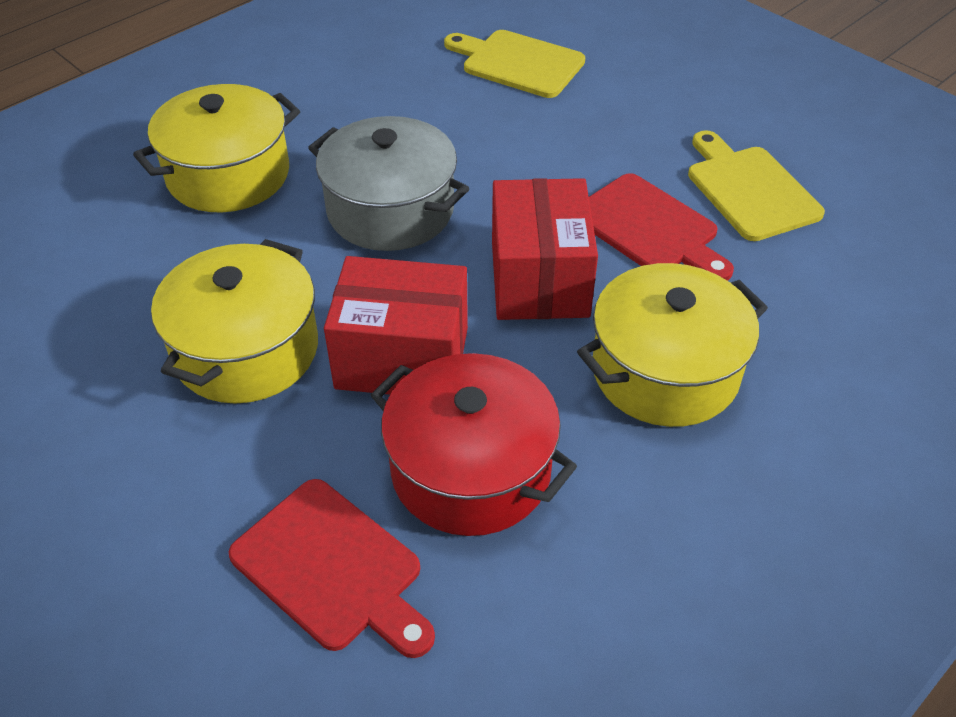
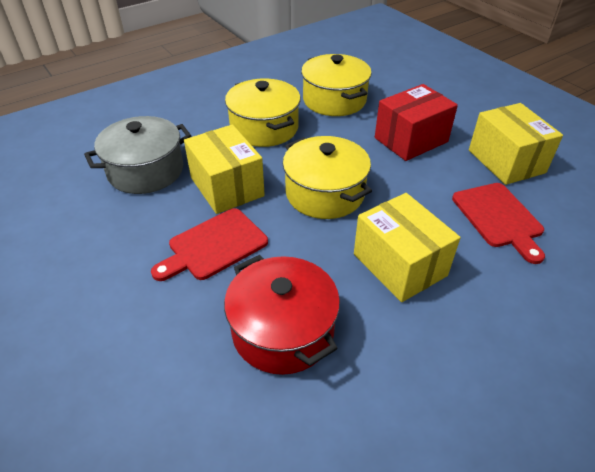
red box: 2 -> 1
yellow box: 0 -> 3
yellow cutting board: 2 -> 0

